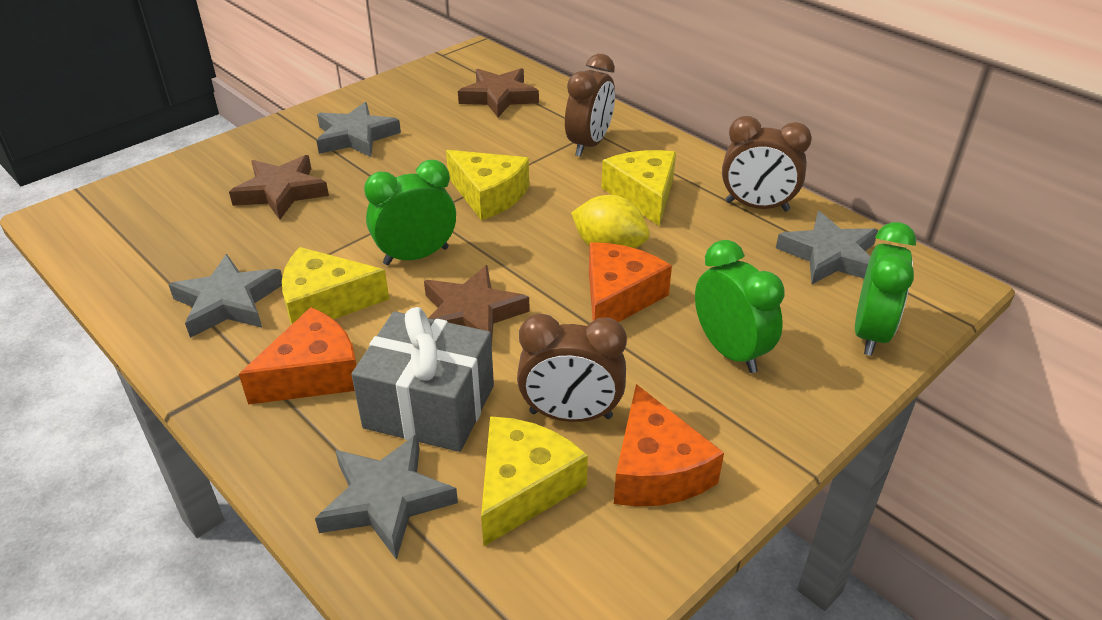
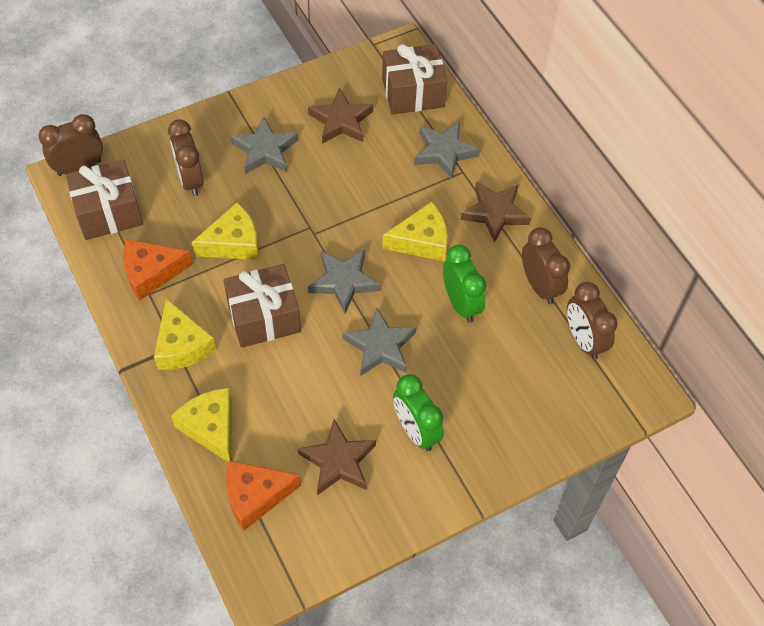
brown clock: 3 -> 4
brown gift: 0 -> 3
green clock: 3 -> 2
grey gift: 1 -> 0
orange cheese: 3 -> 2
yellow lemon: 1 -> 0

